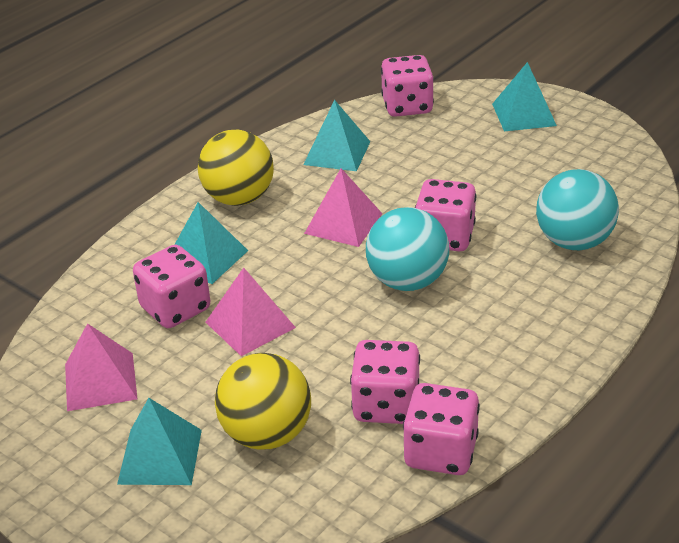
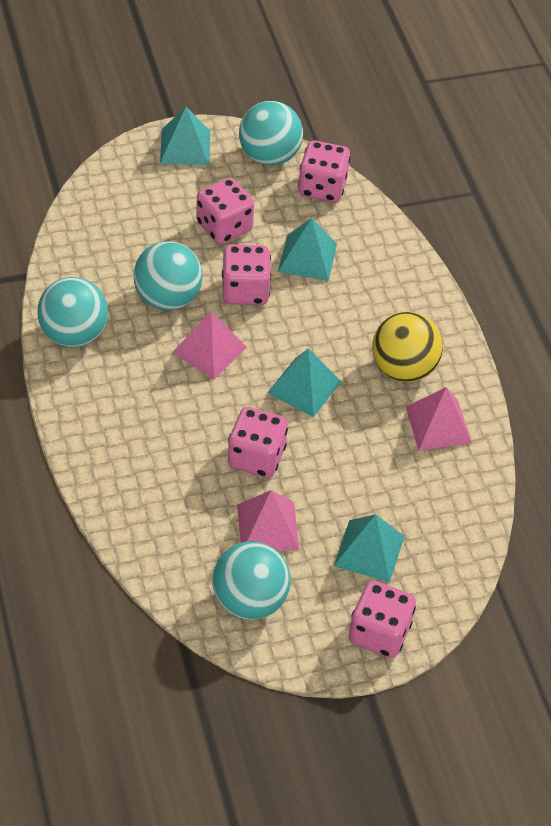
turquoise ball: 2 -> 4
yellow ball: 2 -> 1

